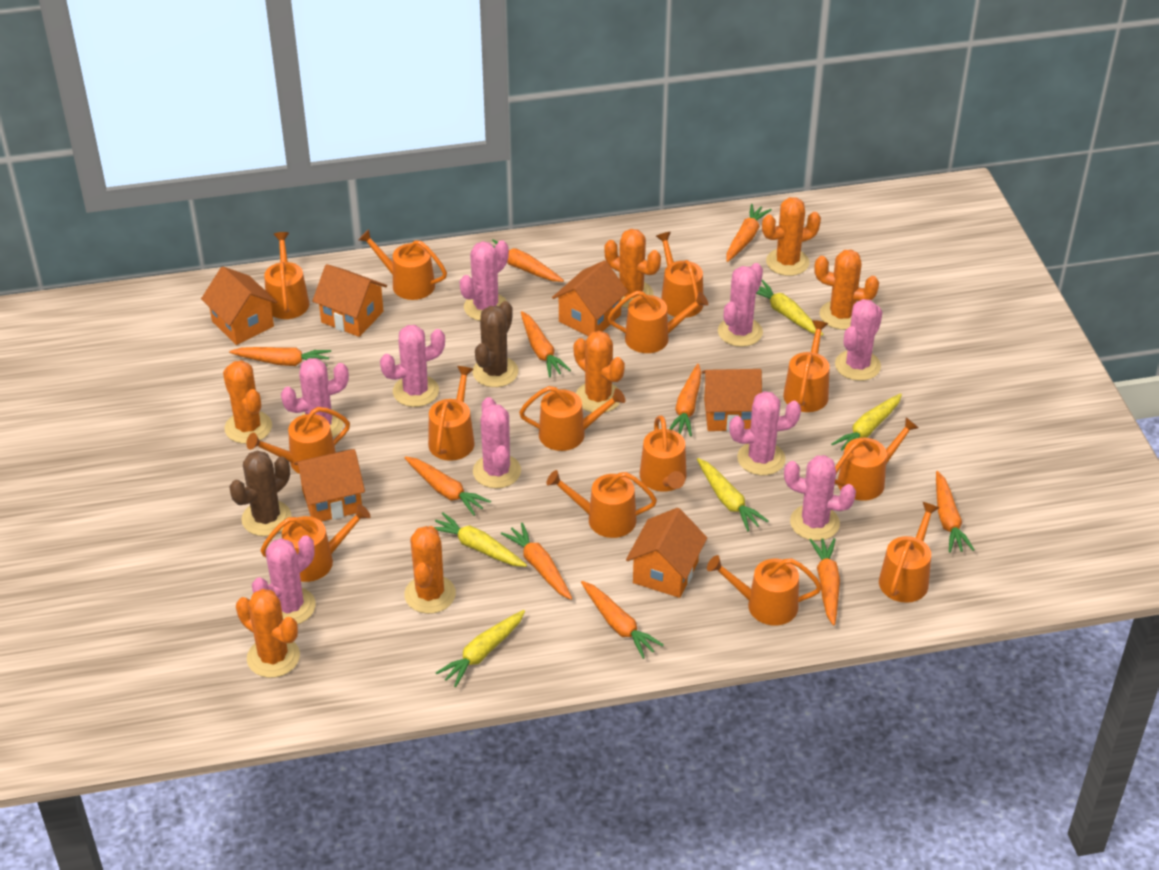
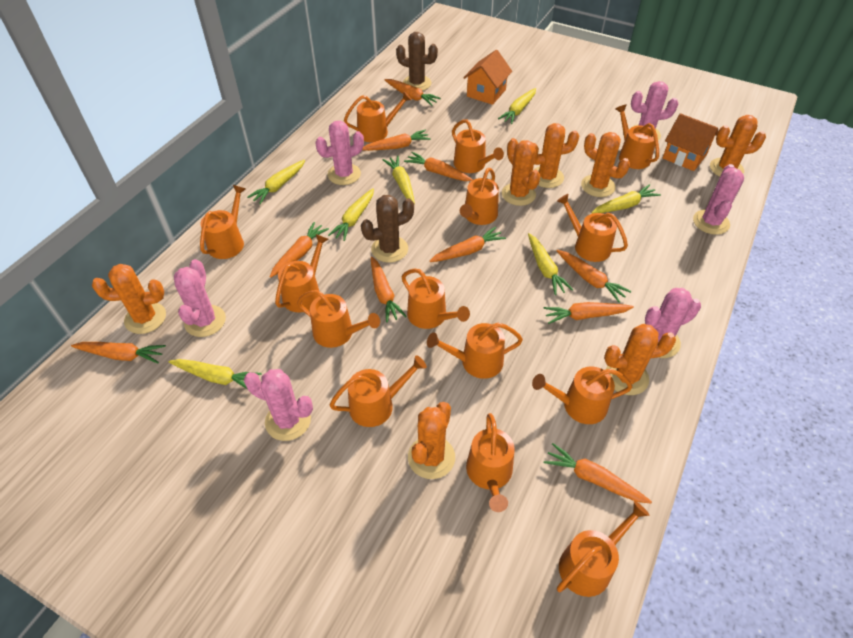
orange house: 6 -> 2
pink cactus: 9 -> 6
yellow carrot: 5 -> 7

